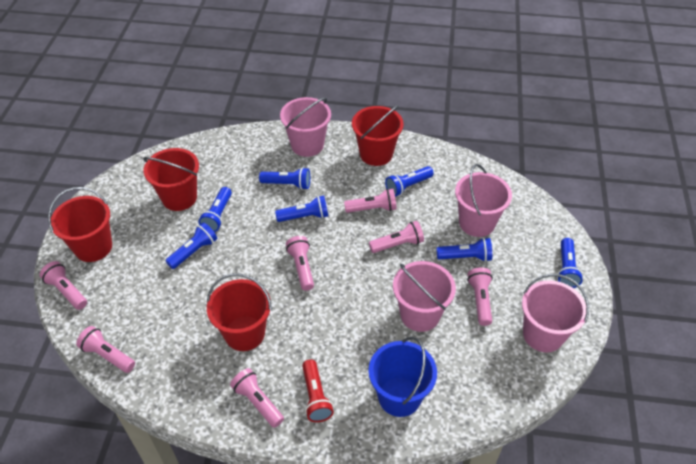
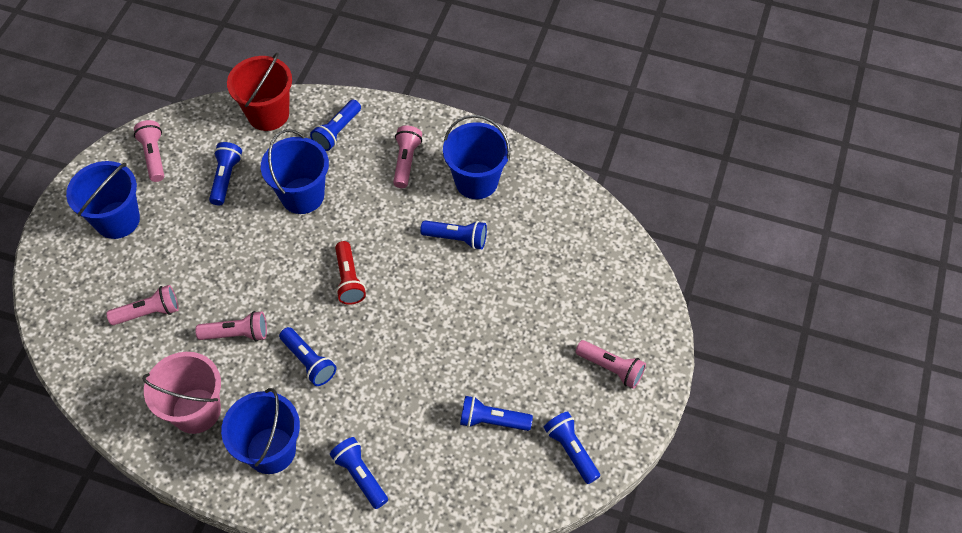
blue bucket: 1 -> 4
pink bucket: 4 -> 1
pink flashlight: 7 -> 5
red bucket: 4 -> 1

